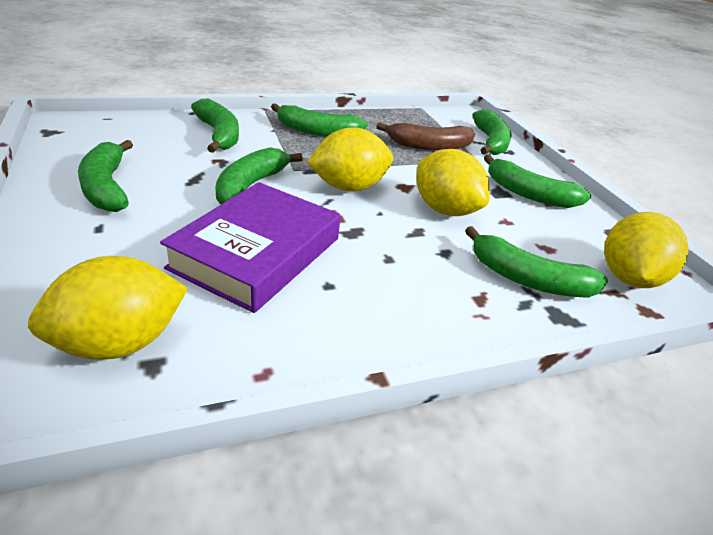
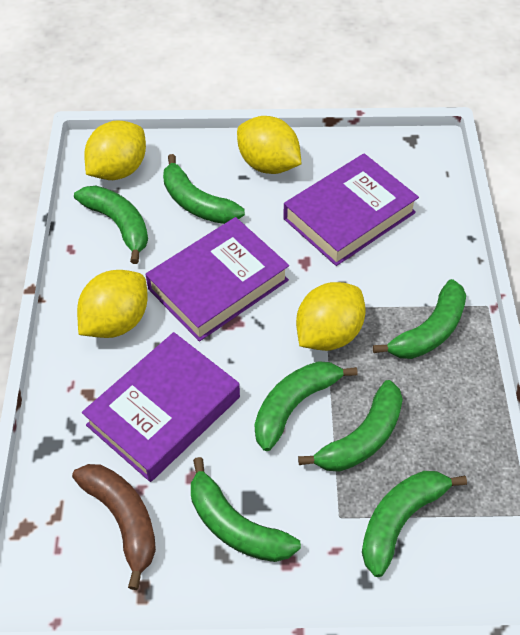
purple book: 1 -> 3

